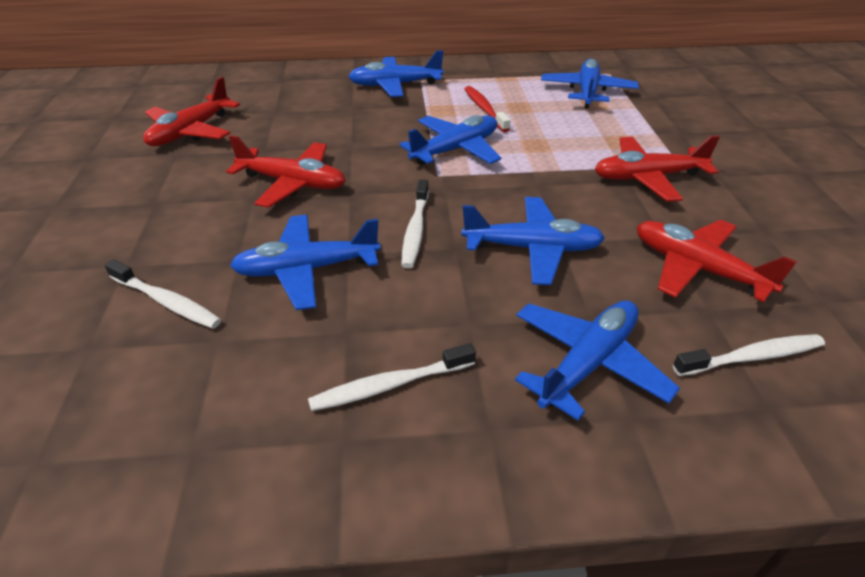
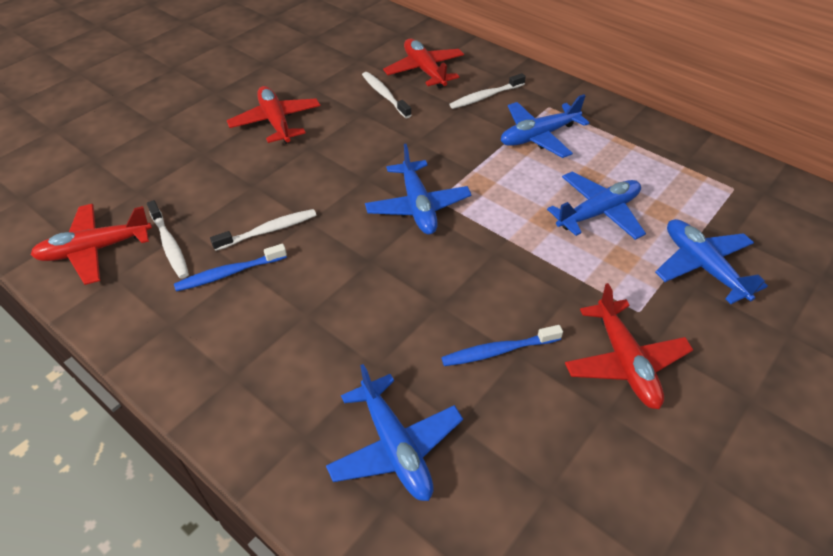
blue plane: 6 -> 5
blue toothbrush: 0 -> 2
red toothbrush: 1 -> 0

